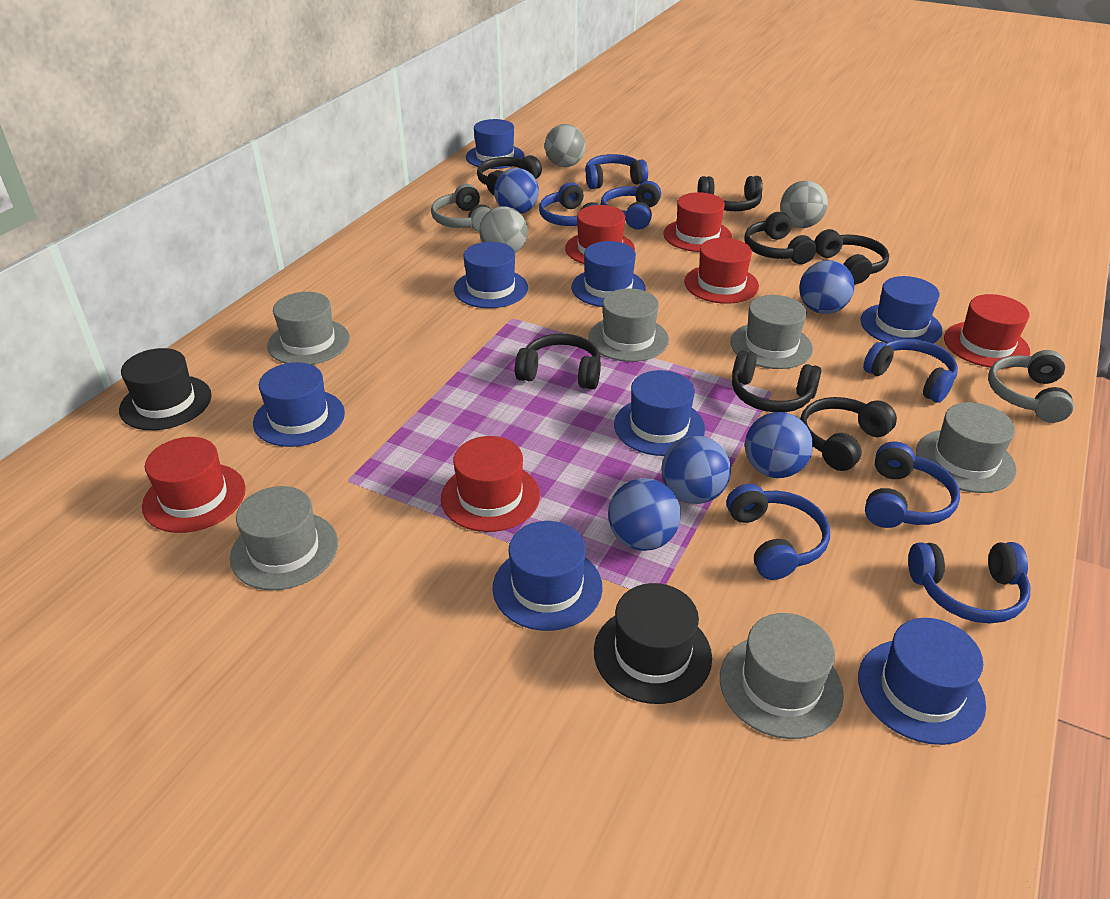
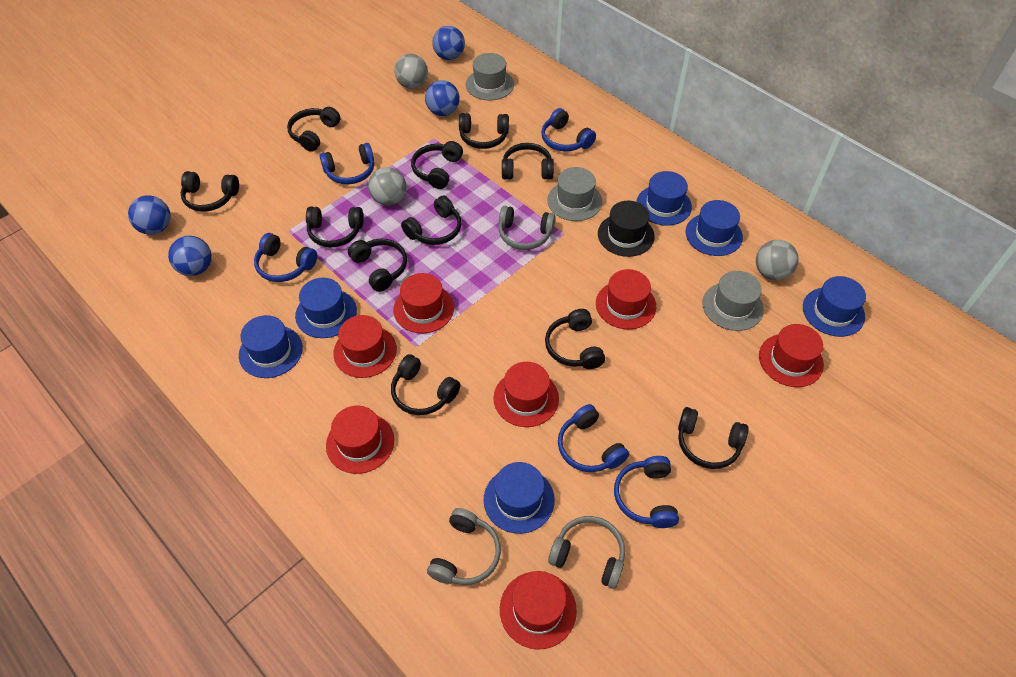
black hat: 2 -> 1
black headphones: 7 -> 11
blue ball: 5 -> 4
blue hat: 8 -> 6
blue headphones: 7 -> 5
grey hat: 6 -> 3
grey headphones: 2 -> 3
red hat: 6 -> 7

